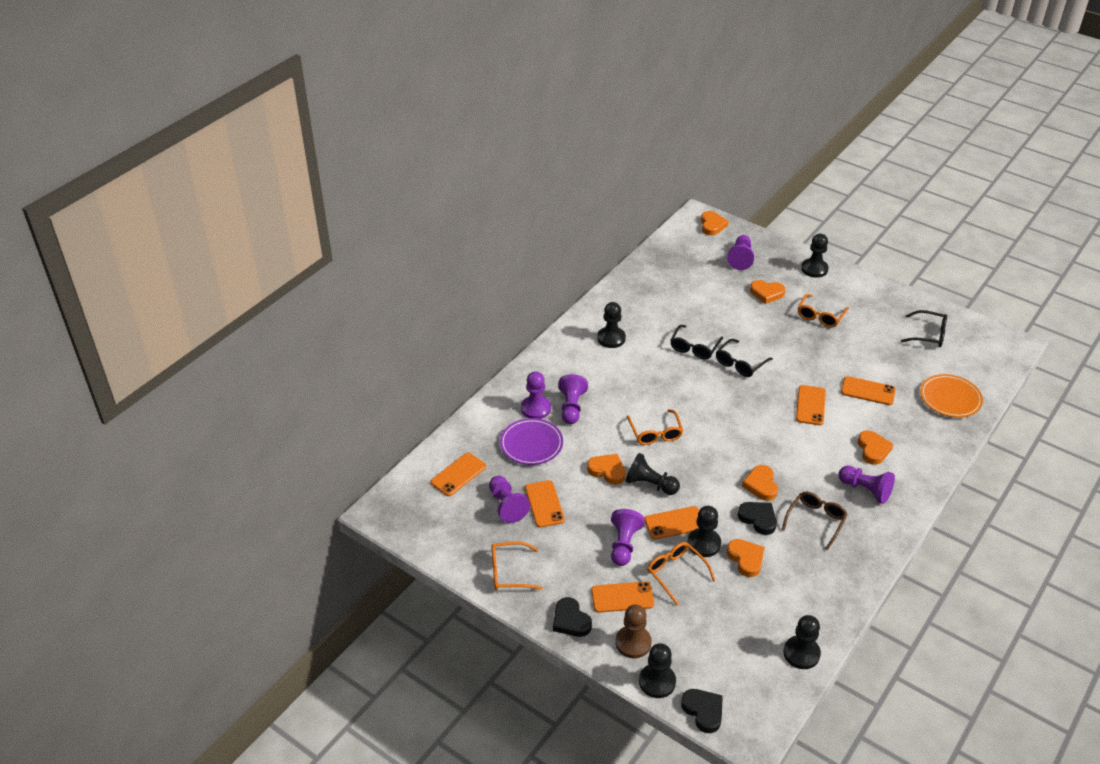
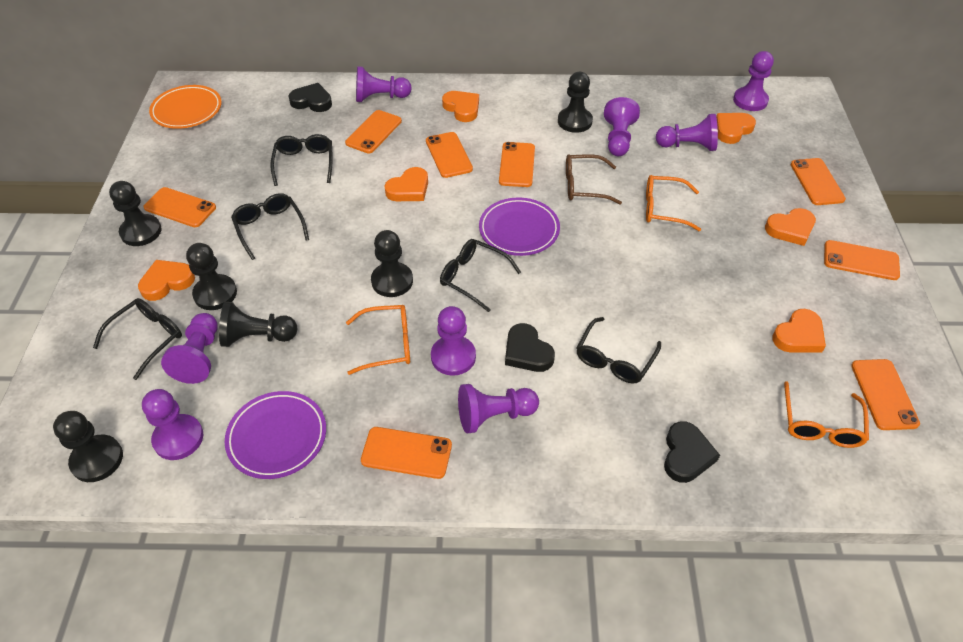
black glasses: 3 -> 5
brown pawn: 1 -> 0
orange glasses: 4 -> 3
orange phone: 6 -> 8
purple pawn: 6 -> 8
purple plate: 1 -> 2

